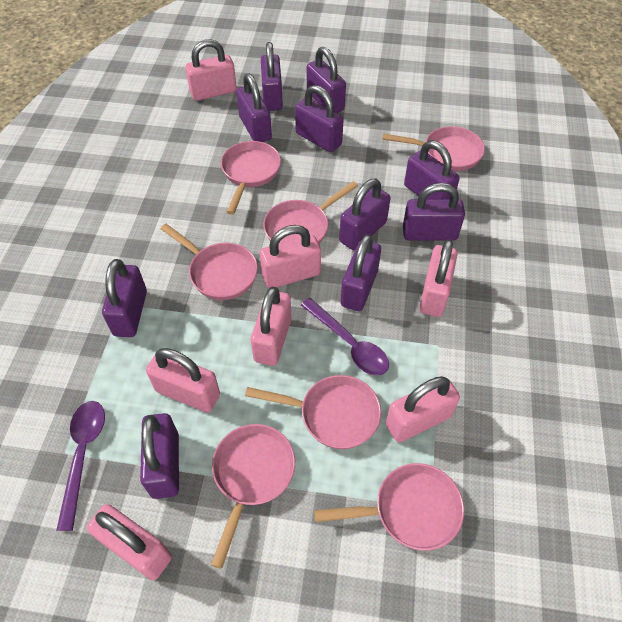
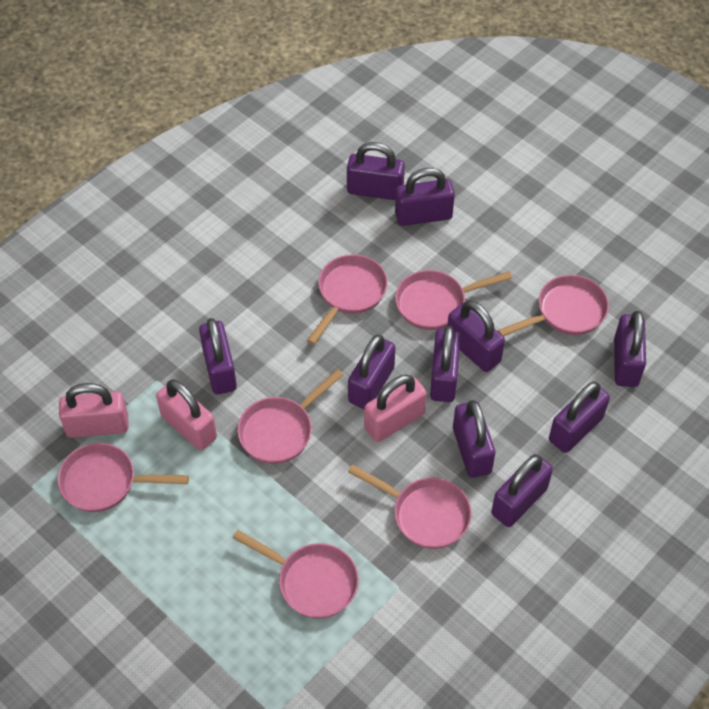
pink padlock: 7 -> 3
purple spoon: 2 -> 0

